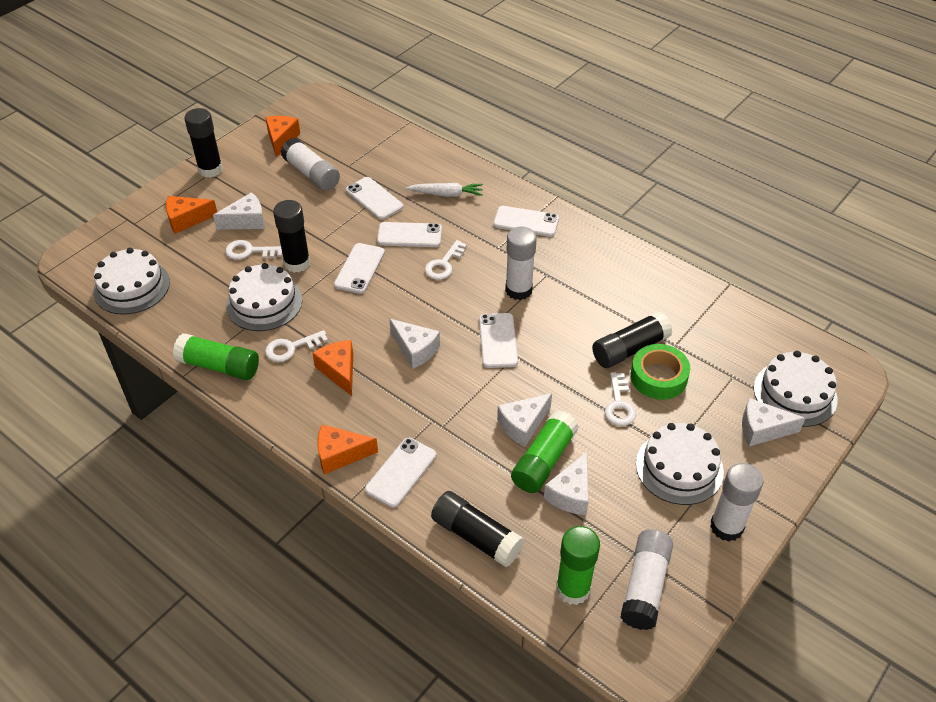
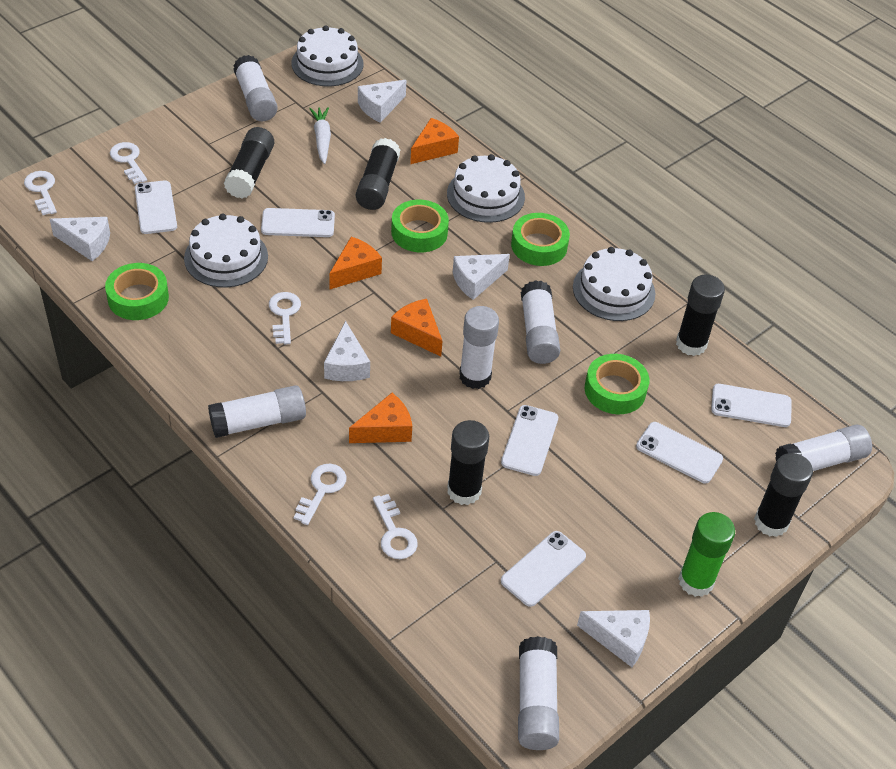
black glue stick: 4 -> 5
green glue stick: 3 -> 1
green tape: 1 -> 4
white glue stick: 4 -> 6
white key: 4 -> 5

